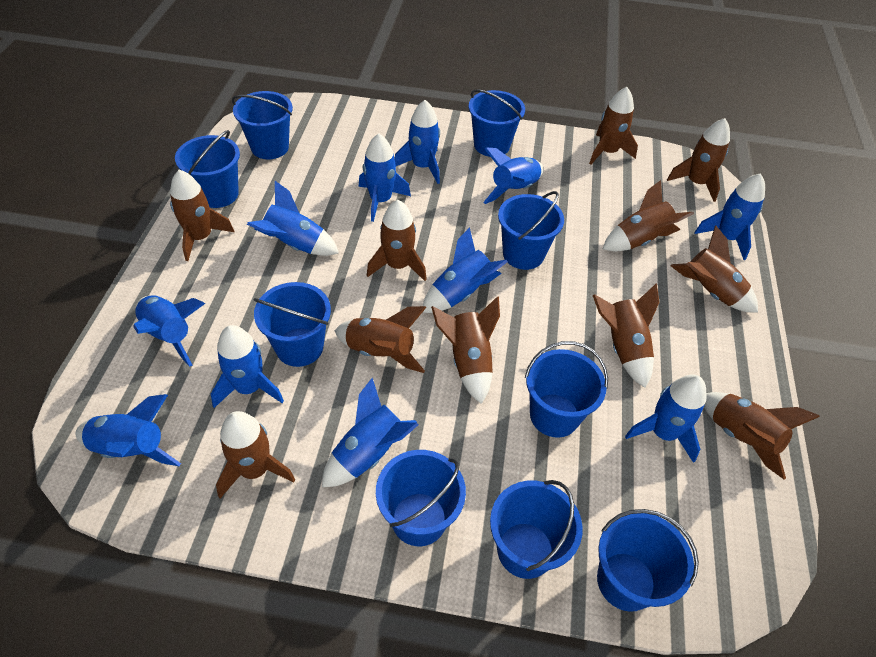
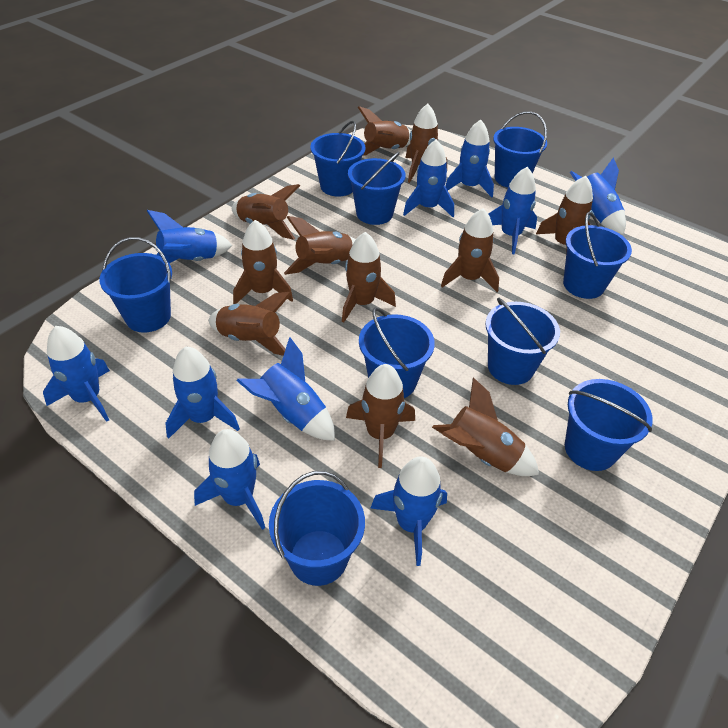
blue rocket: 11 -> 10

